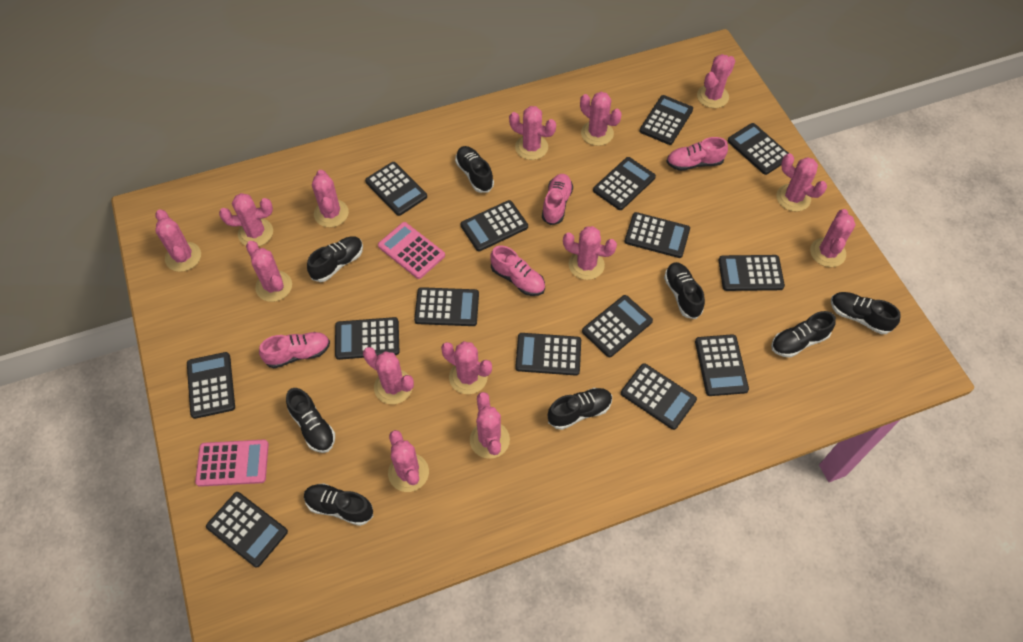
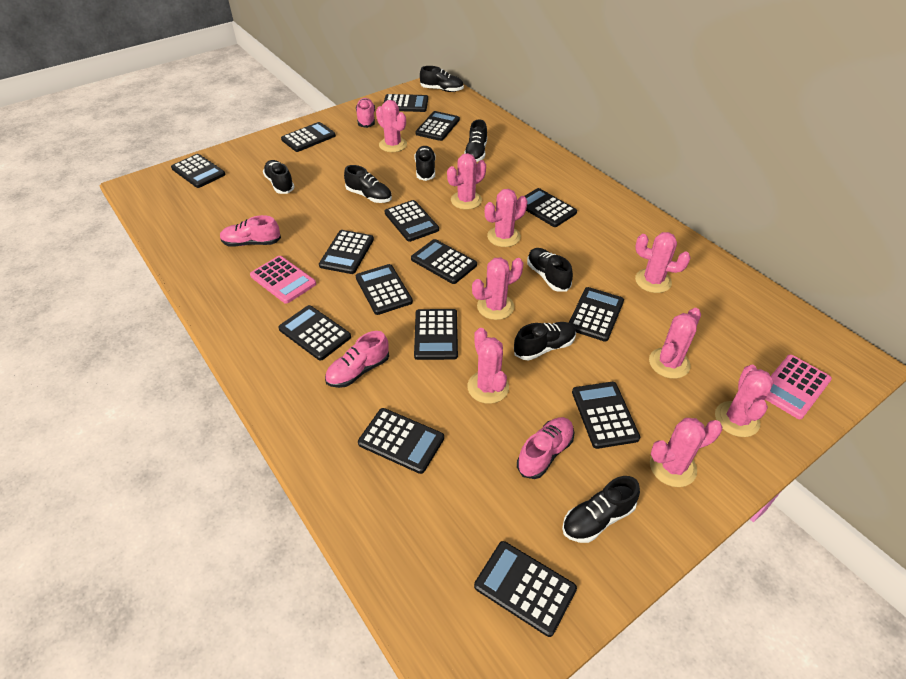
pink cactus: 14 -> 9

